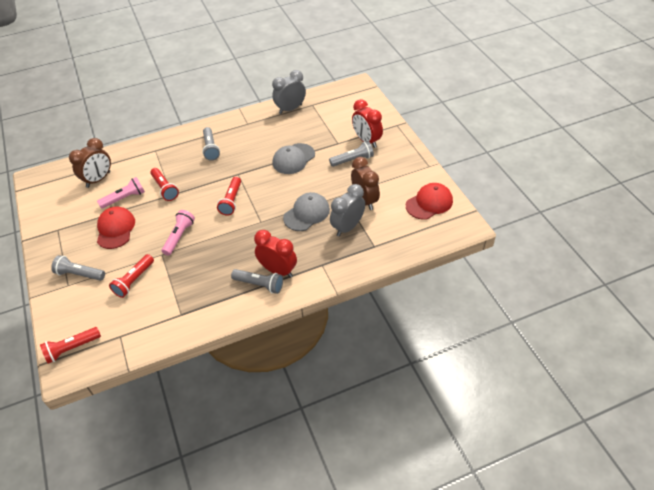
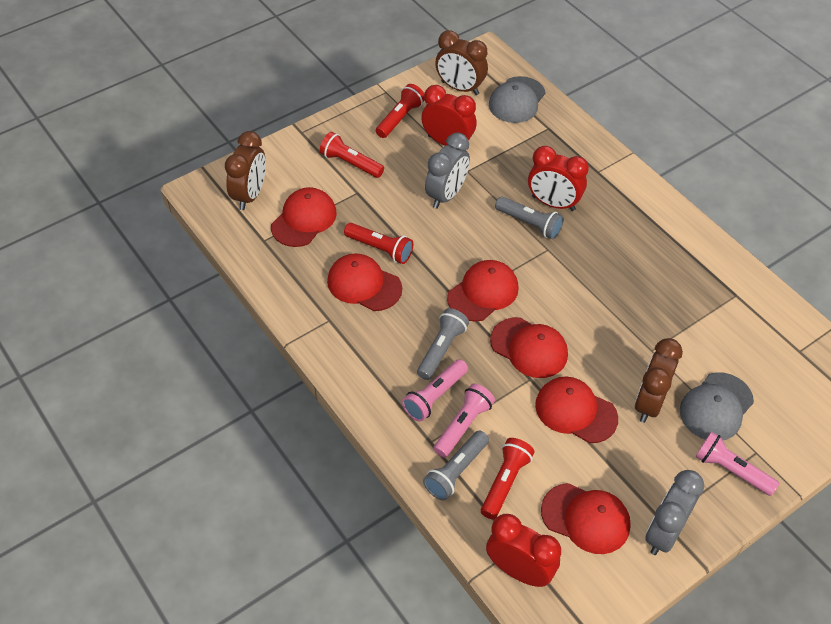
brown clock: 2 -> 3
grey flashlight: 4 -> 3
pink flashlight: 2 -> 3
red cap: 2 -> 6
red clock: 2 -> 3

